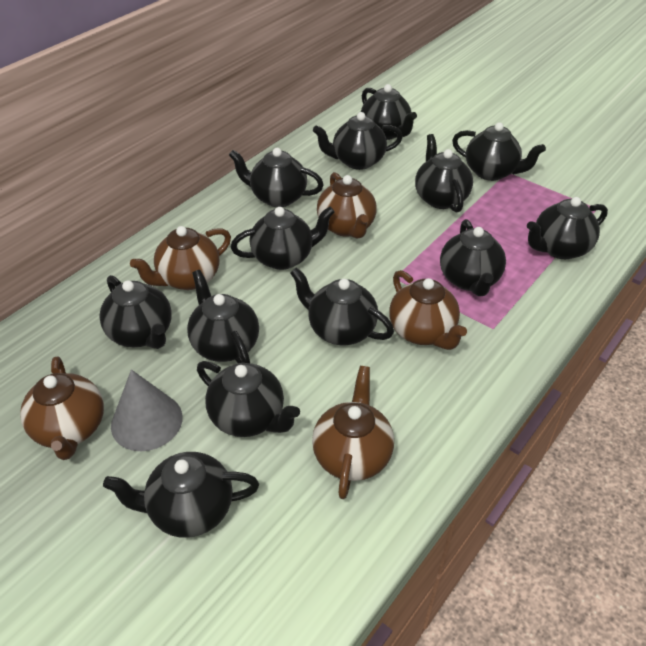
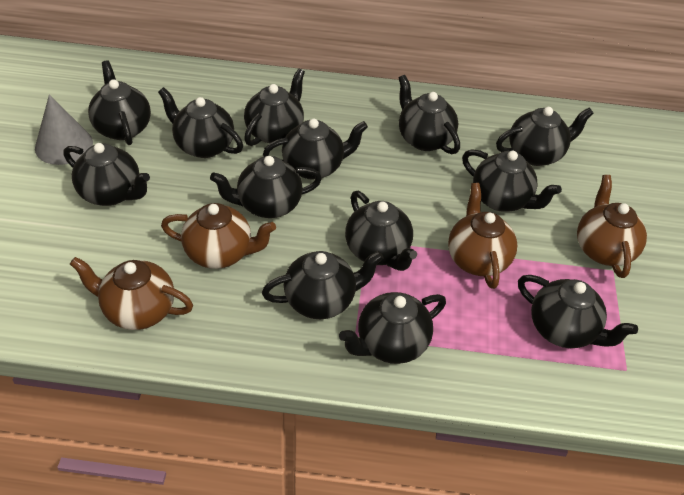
brown teapot: 5 -> 4

